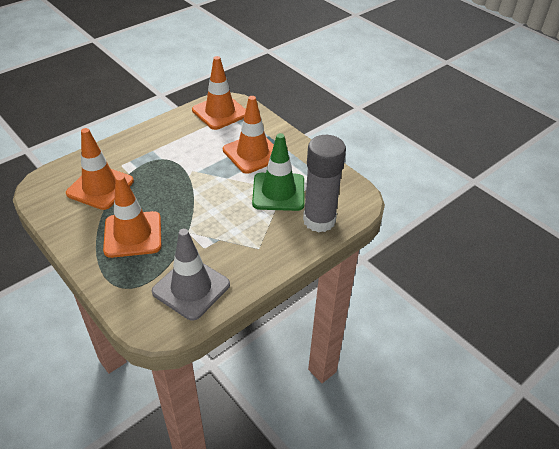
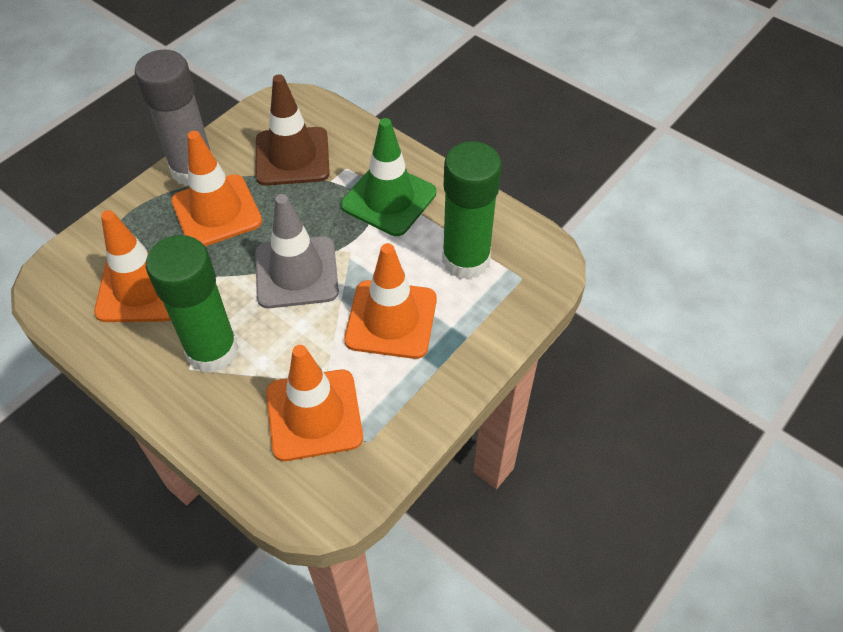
brown traffic cone: 0 -> 1
green glue stick: 0 -> 2

